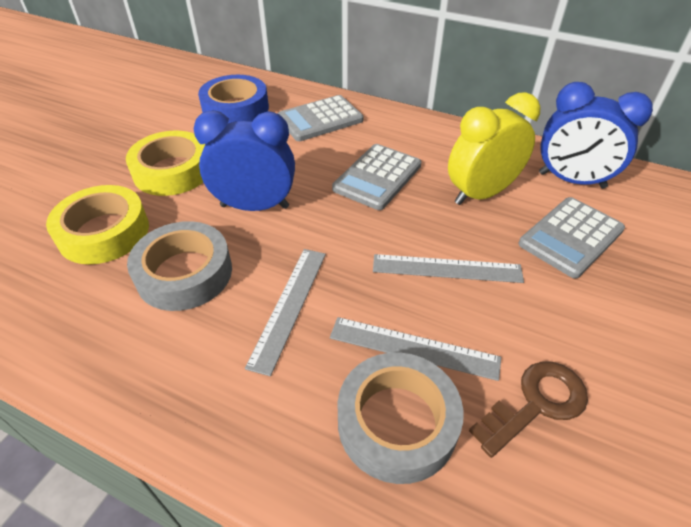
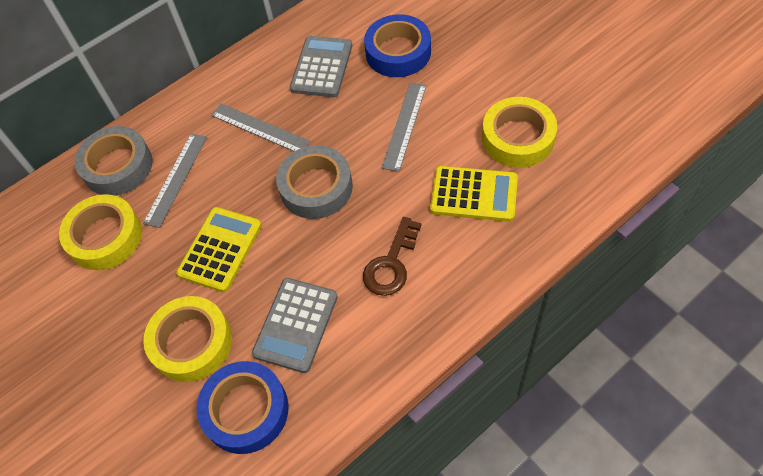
blue clock: 2 -> 0
blue tape: 1 -> 2
grey calculator: 3 -> 2
yellow calculator: 0 -> 2
yellow clock: 1 -> 0
yellow tape: 2 -> 3

